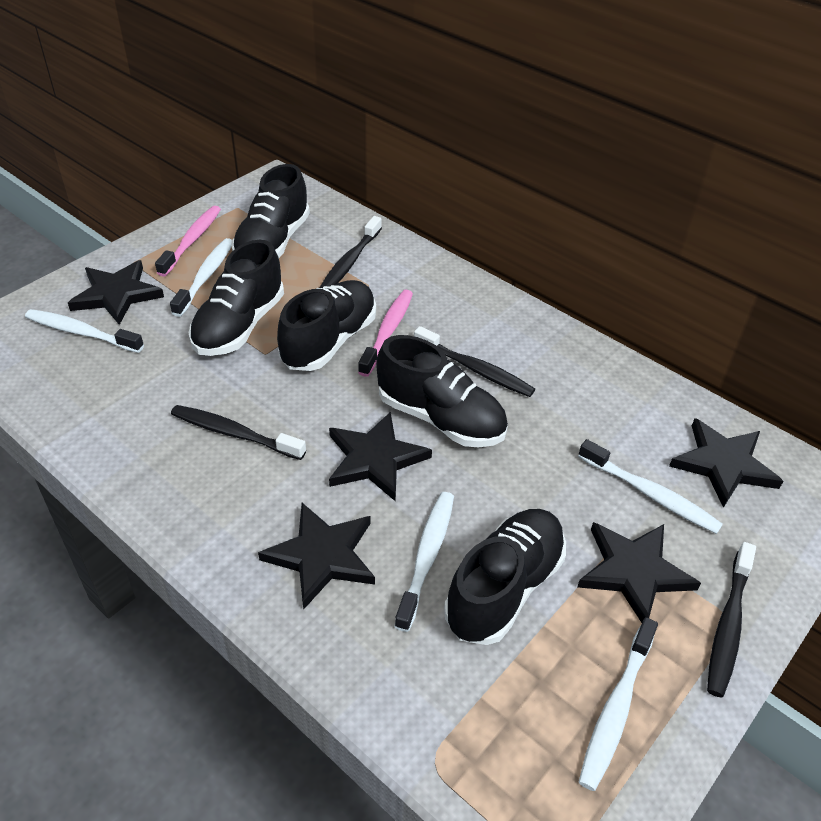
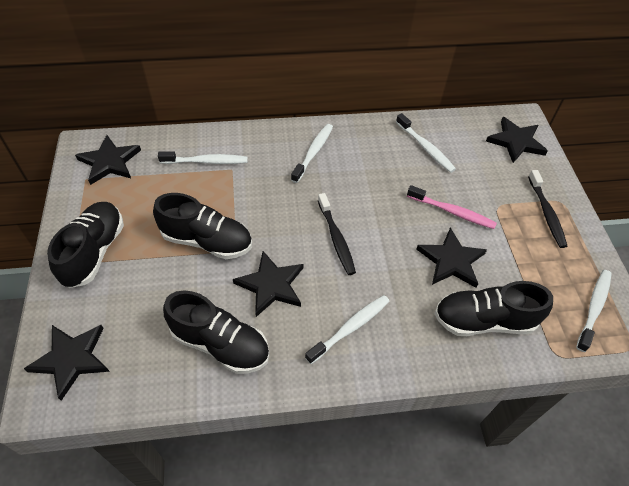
black shoe: 5 -> 4
black toothbrush: 4 -> 2
pink toothbrush: 2 -> 1

